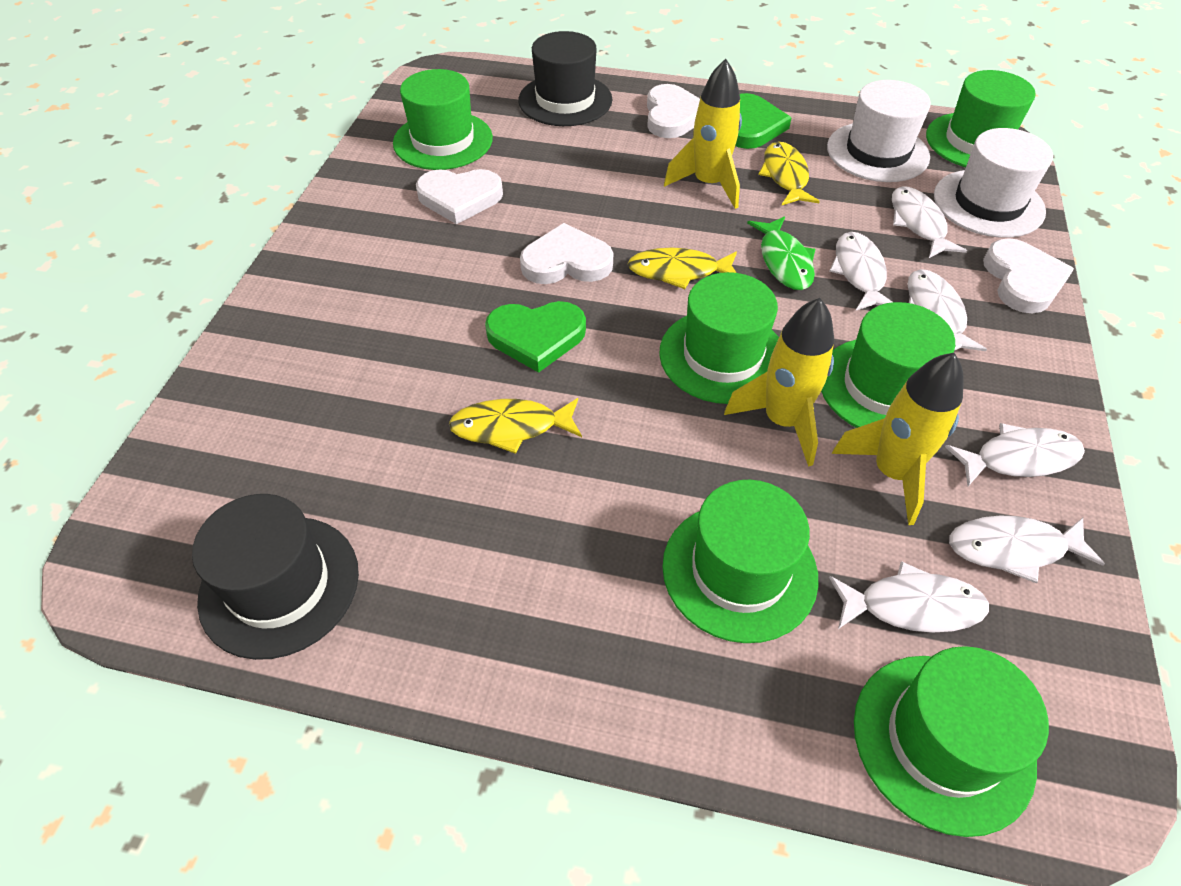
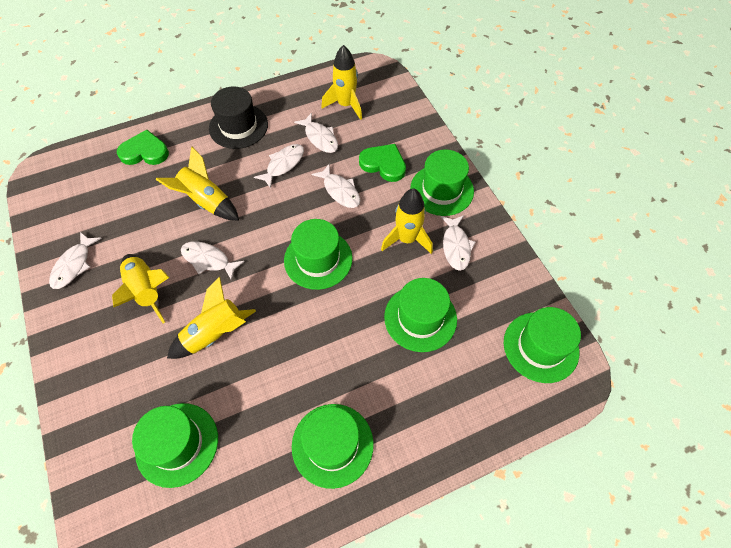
black hat: 2 -> 1
green fish: 1 -> 0
white hat: 2 -> 0
white heart: 4 -> 0
yellow fish: 3 -> 0
yellow rocket: 3 -> 5

